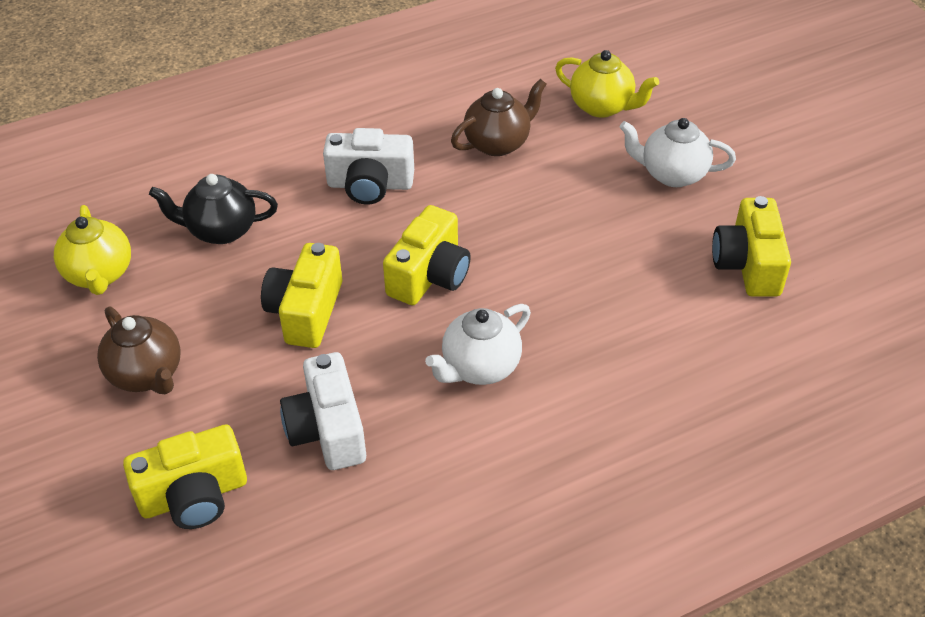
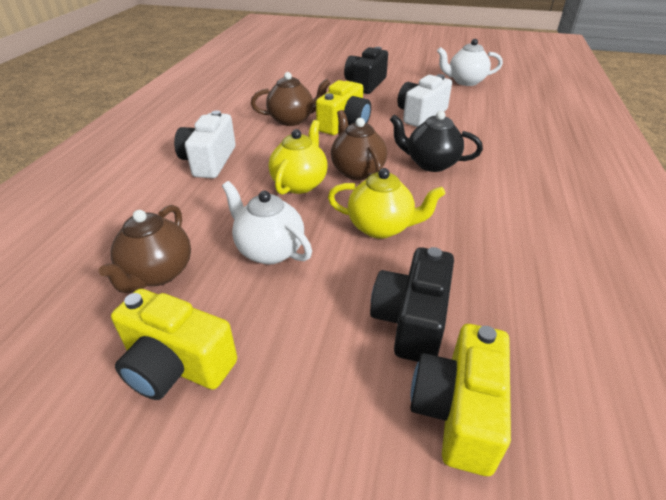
black camera: 0 -> 2
brown teapot: 2 -> 3
yellow camera: 4 -> 3

